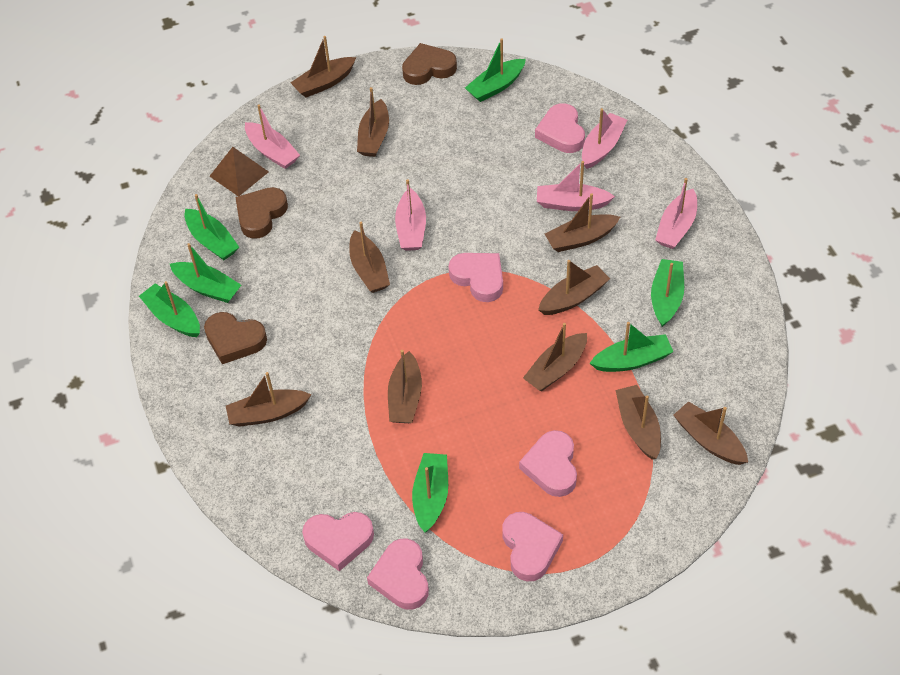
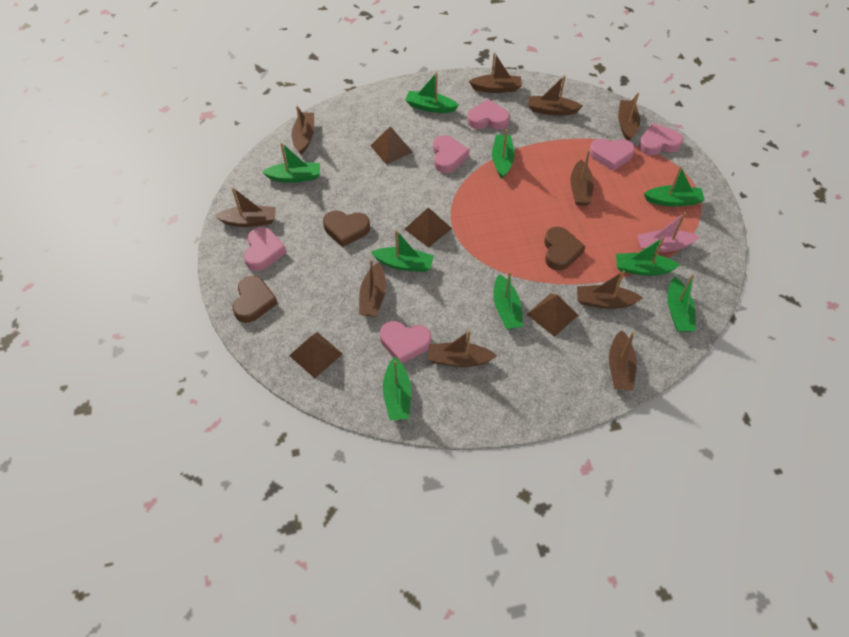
brown pyramid: 1 -> 4
green boat: 7 -> 9
pink boat: 5 -> 1

